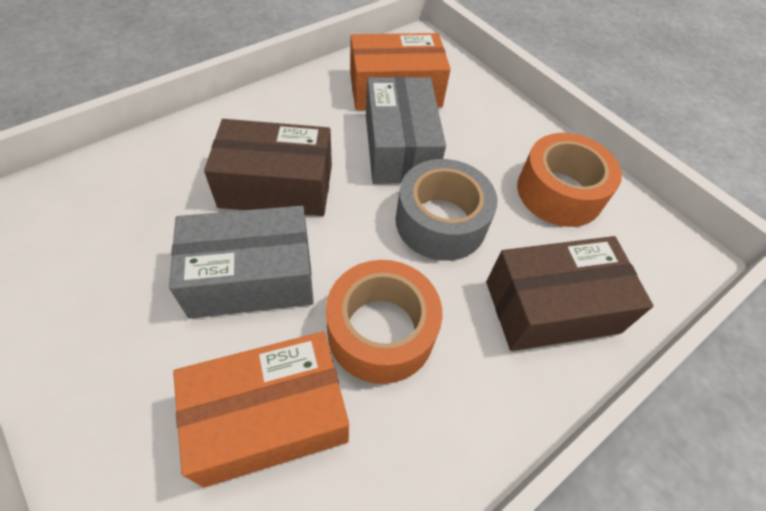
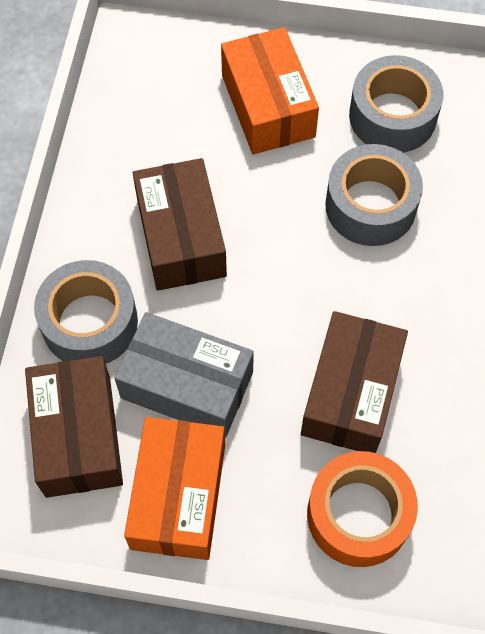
brown box: 2 -> 3
grey box: 2 -> 1
grey tape: 1 -> 3
orange tape: 2 -> 1

